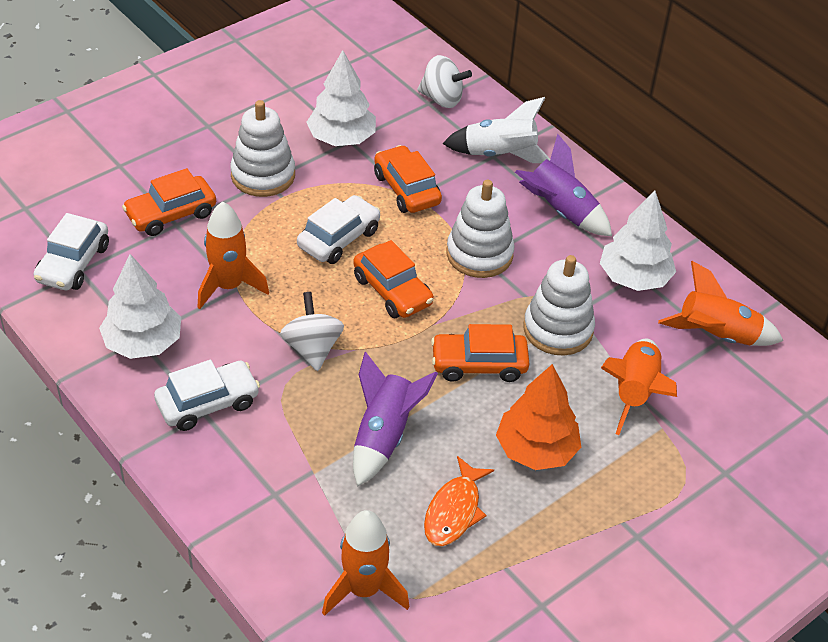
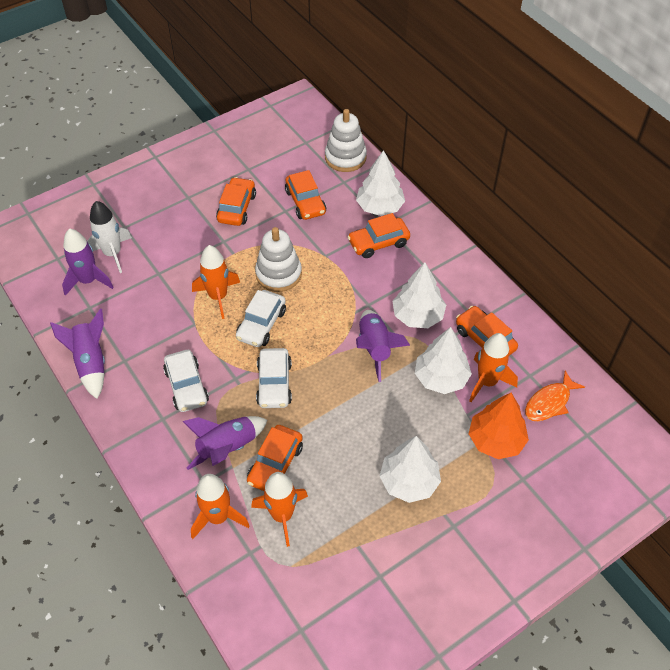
orange car: 4 -> 5
purple rocket: 2 -> 4
white spinning top: 2 -> 0
white stacking toy: 3 -> 2
white tree: 3 -> 4

